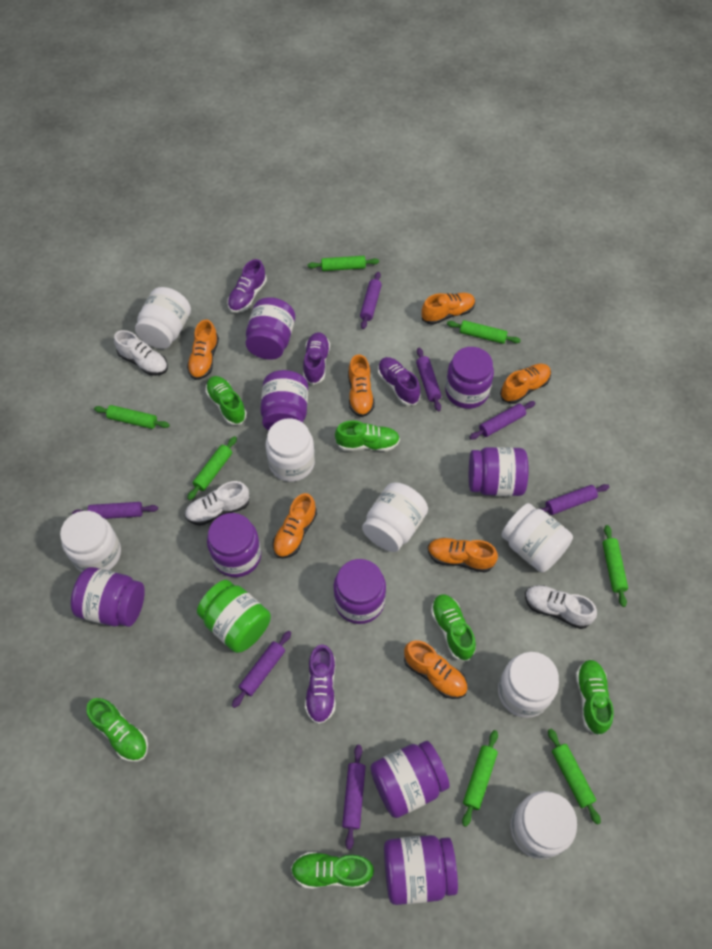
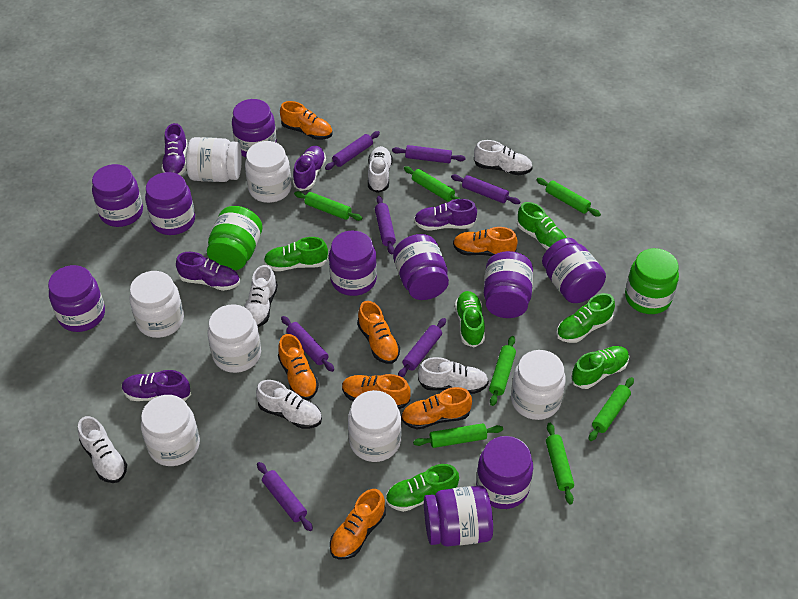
green jar: 1 -> 2
purple jar: 9 -> 10
purple shoe: 4 -> 5
white shoe: 3 -> 6

